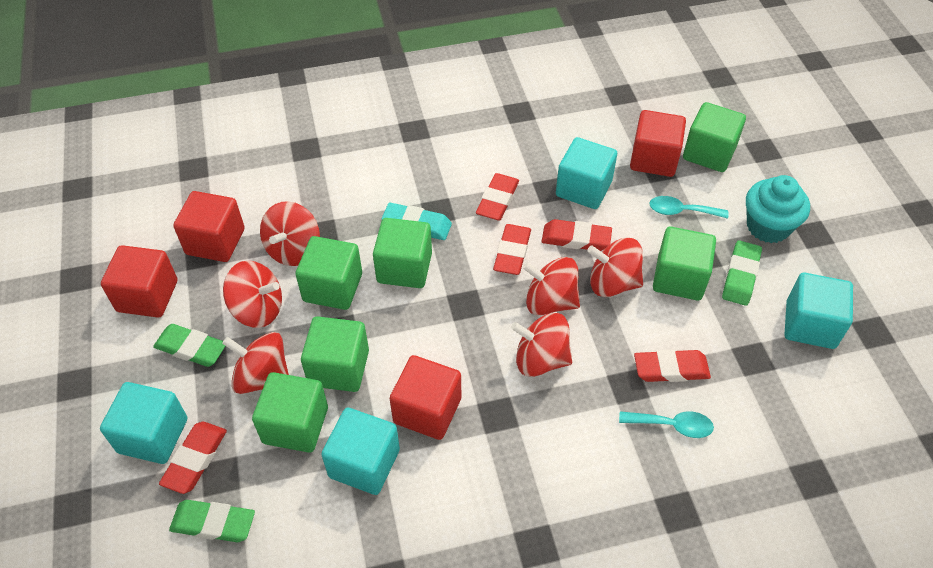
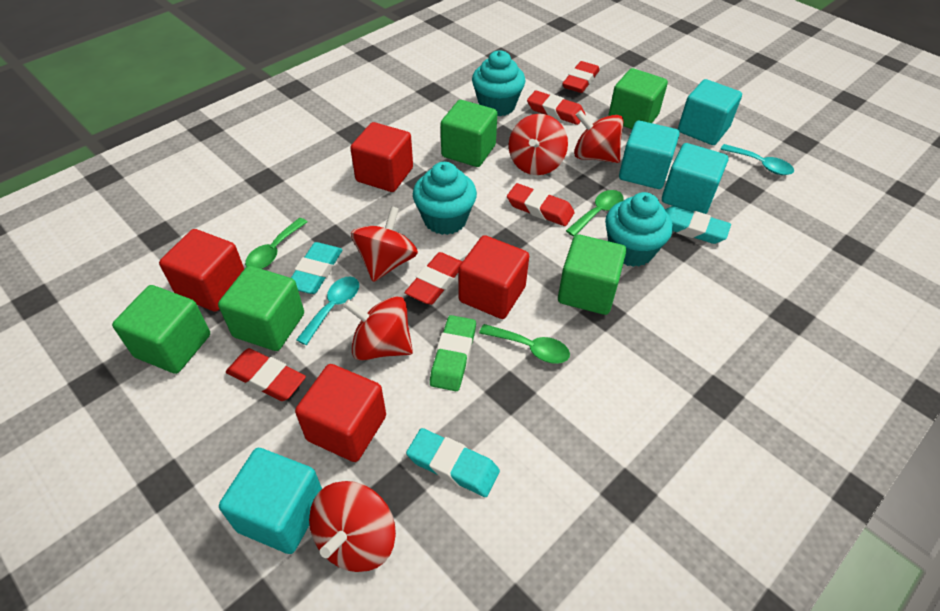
green cube: 6 -> 5
green eraser: 3 -> 1
green spoon: 0 -> 3
red spinning top: 6 -> 5
turquoise cupcake: 1 -> 3
turquoise eraser: 1 -> 3

